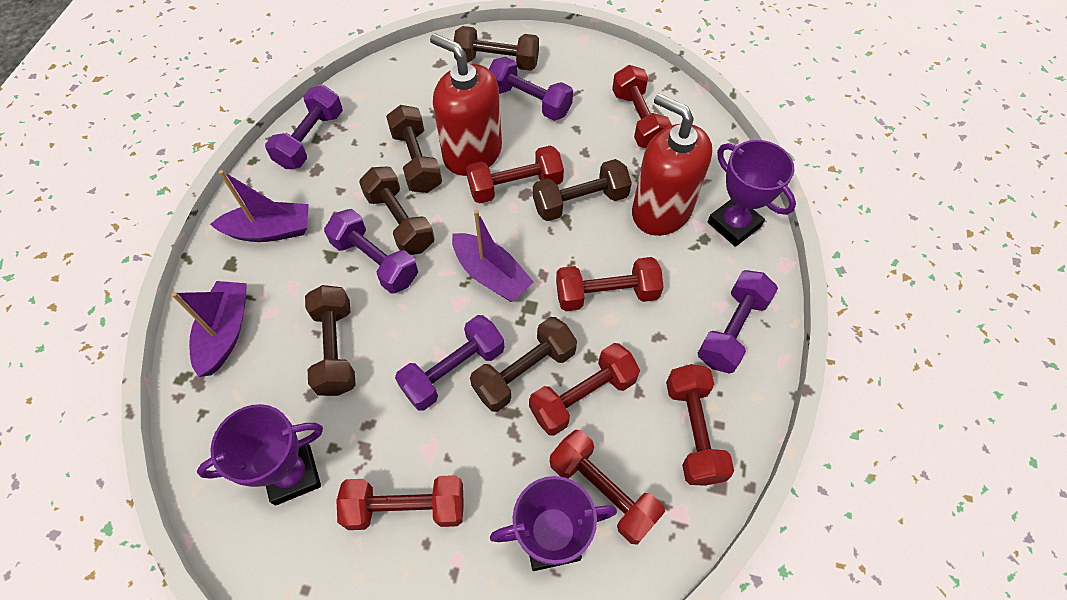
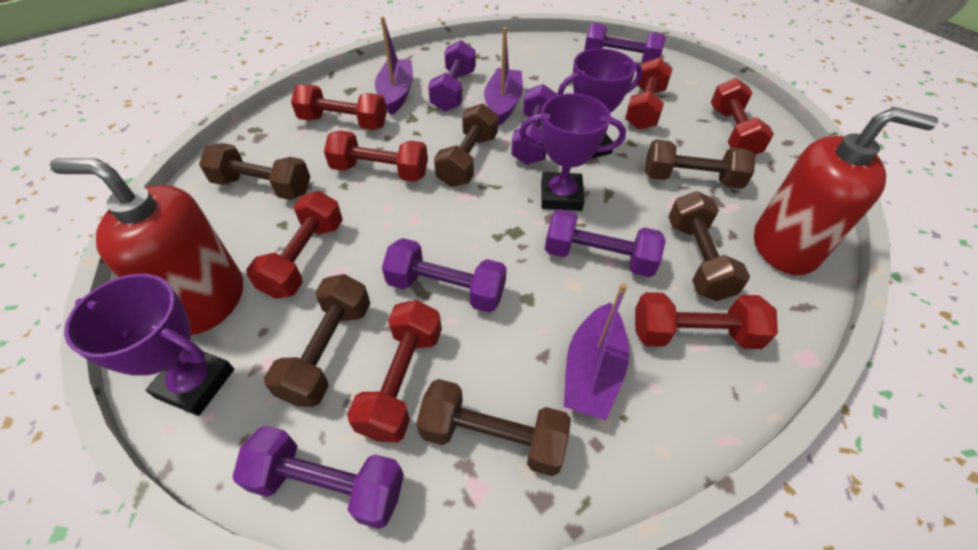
purple dumbbell: 5 -> 6

